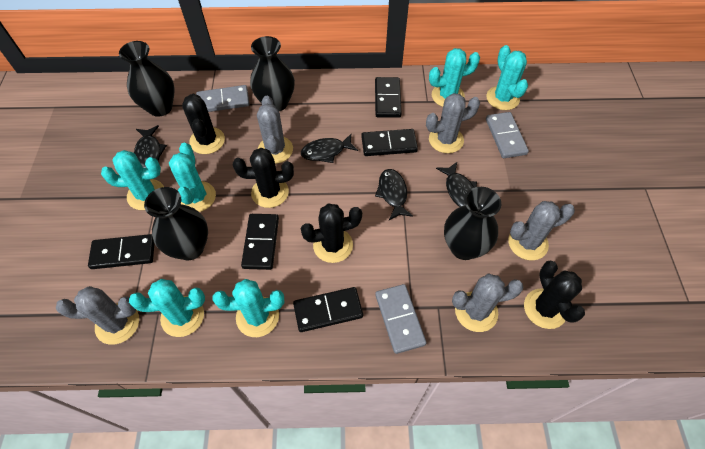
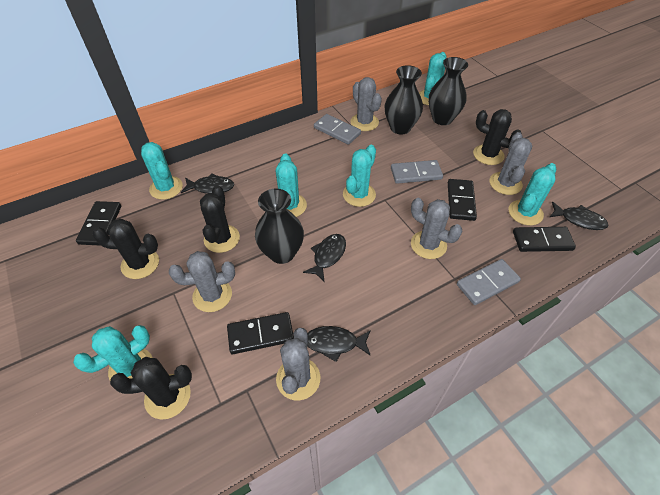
black domino: 5 -> 4
black vase: 4 -> 3

